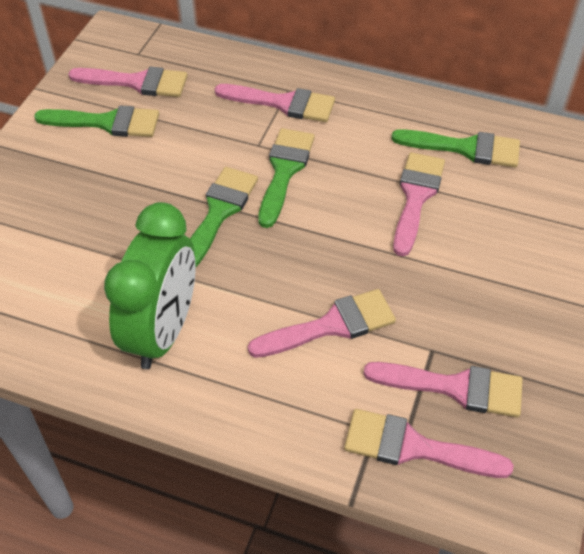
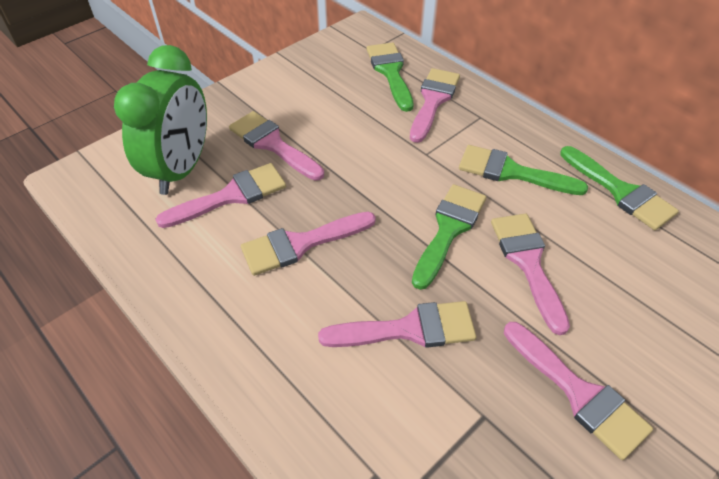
pink brush: 6 -> 7

